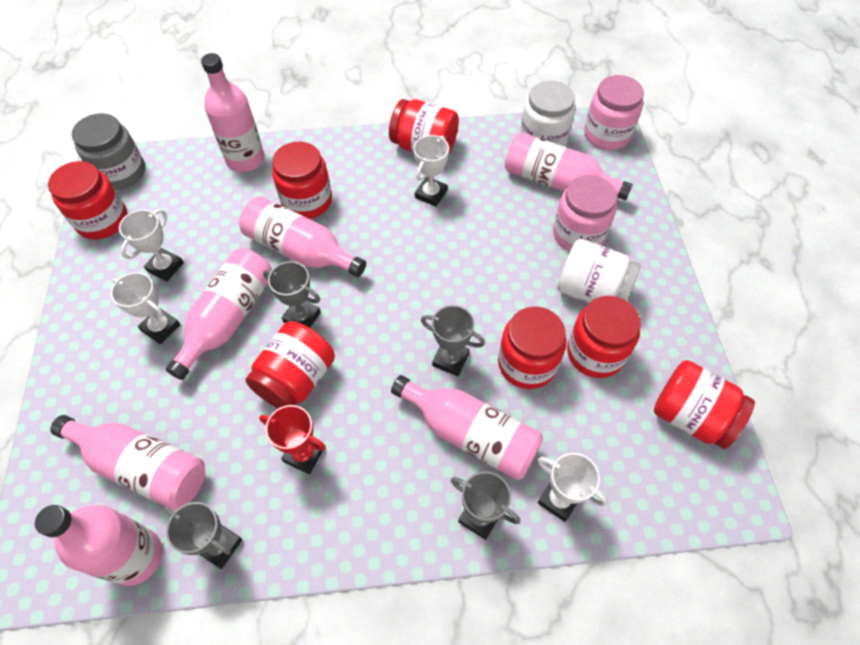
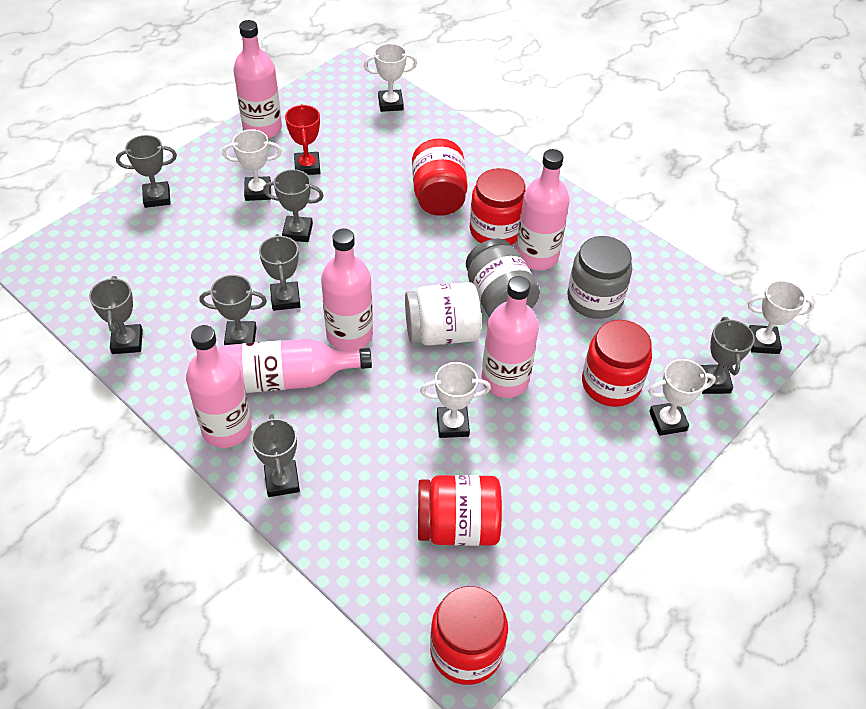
grey jar: 1 -> 2
grey trophy: 4 -> 7
pink bottle: 7 -> 6
pink jar: 2 -> 0
red jar: 7 -> 5
white jar: 2 -> 1
white trophy: 4 -> 5

